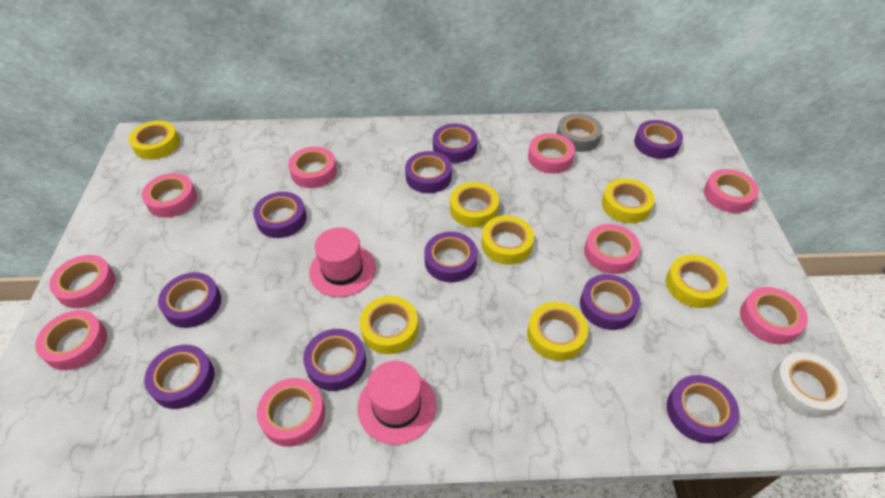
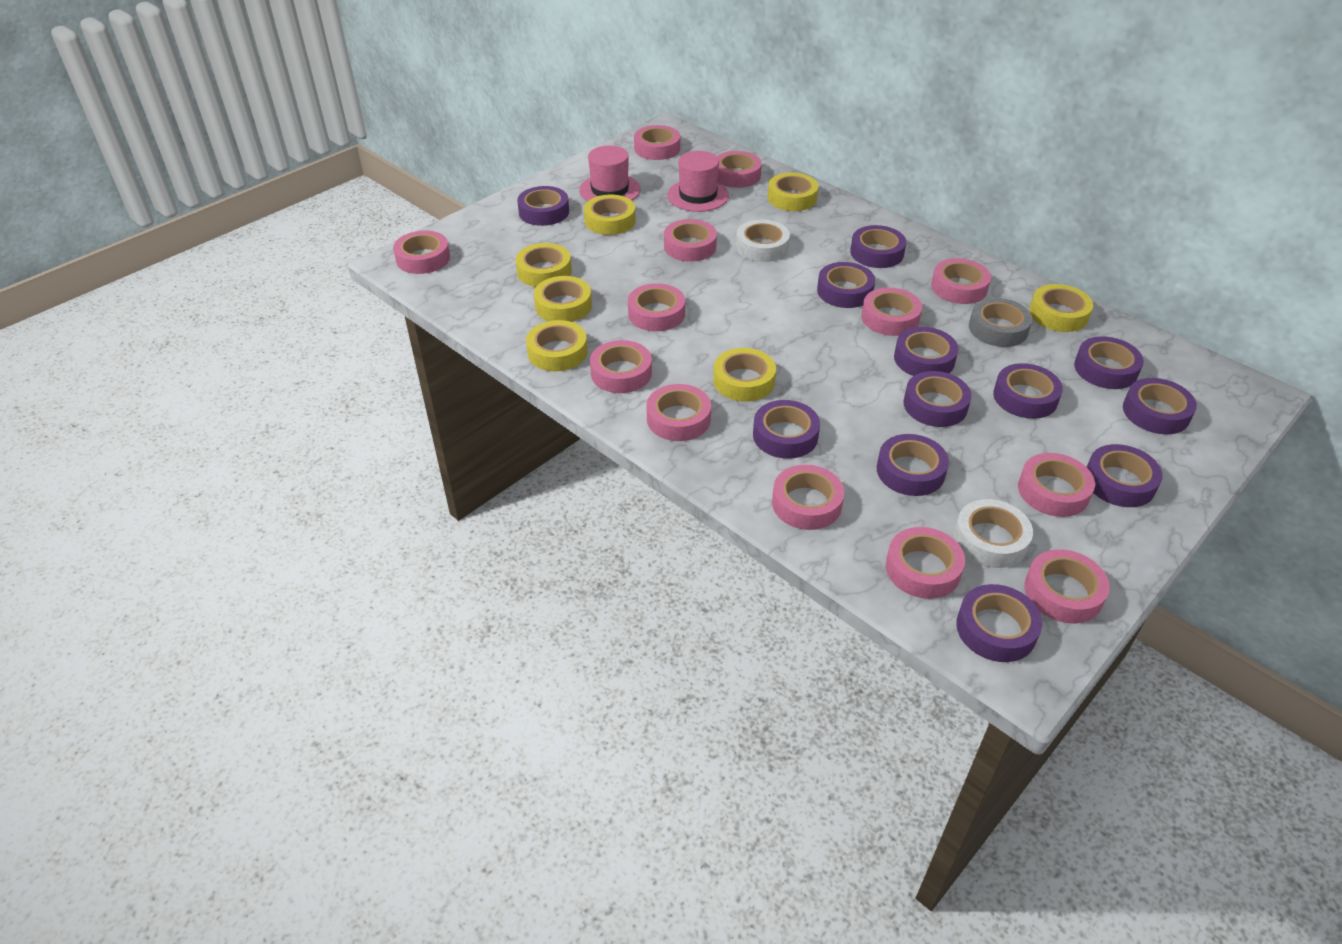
pink tape: 9 -> 13
purple tape: 10 -> 12
white tape: 1 -> 2

